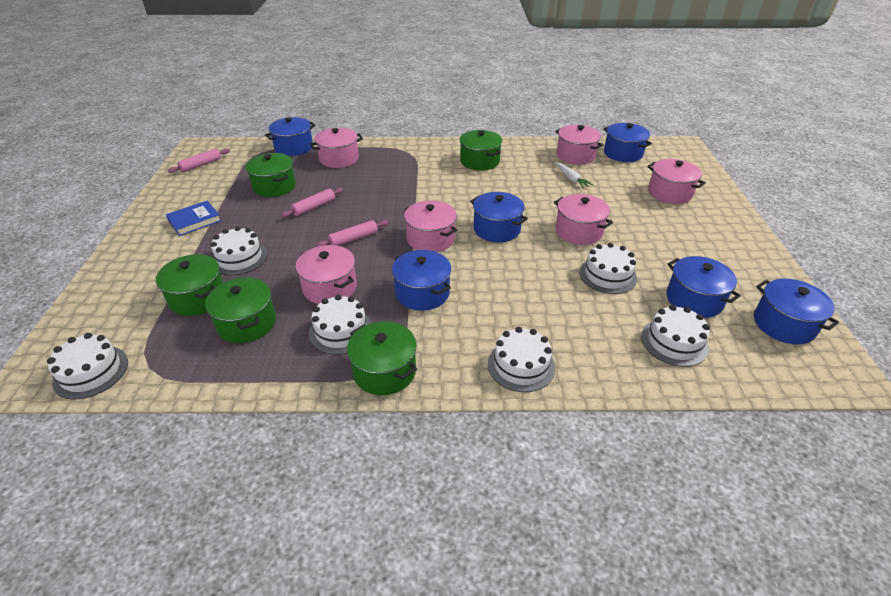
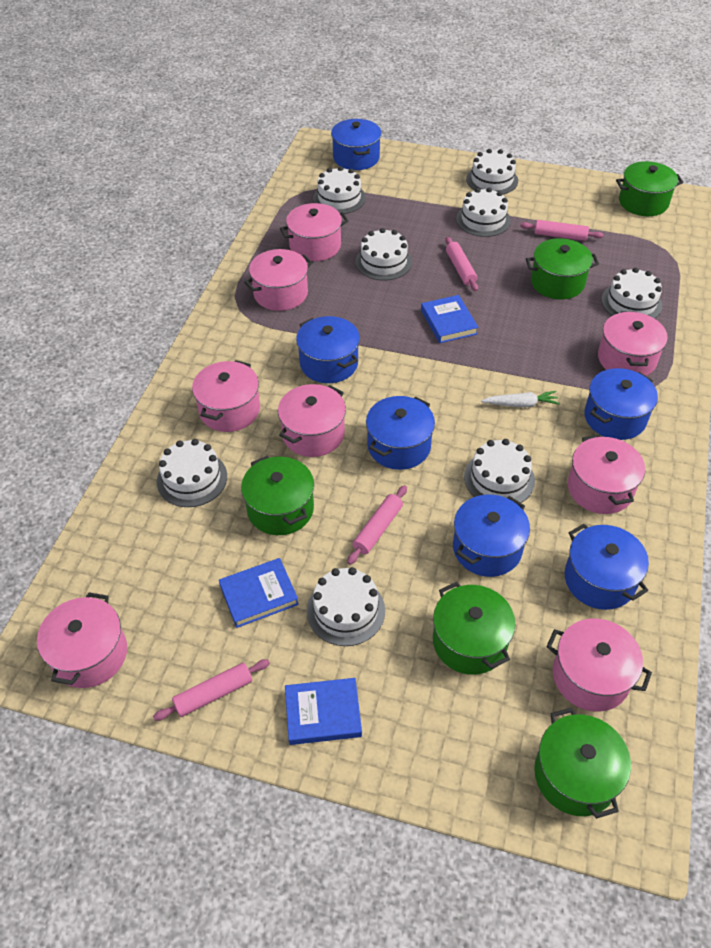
blue book: 1 -> 3
pink pot: 6 -> 8
pink rolling pin: 3 -> 4
white cake: 6 -> 8

